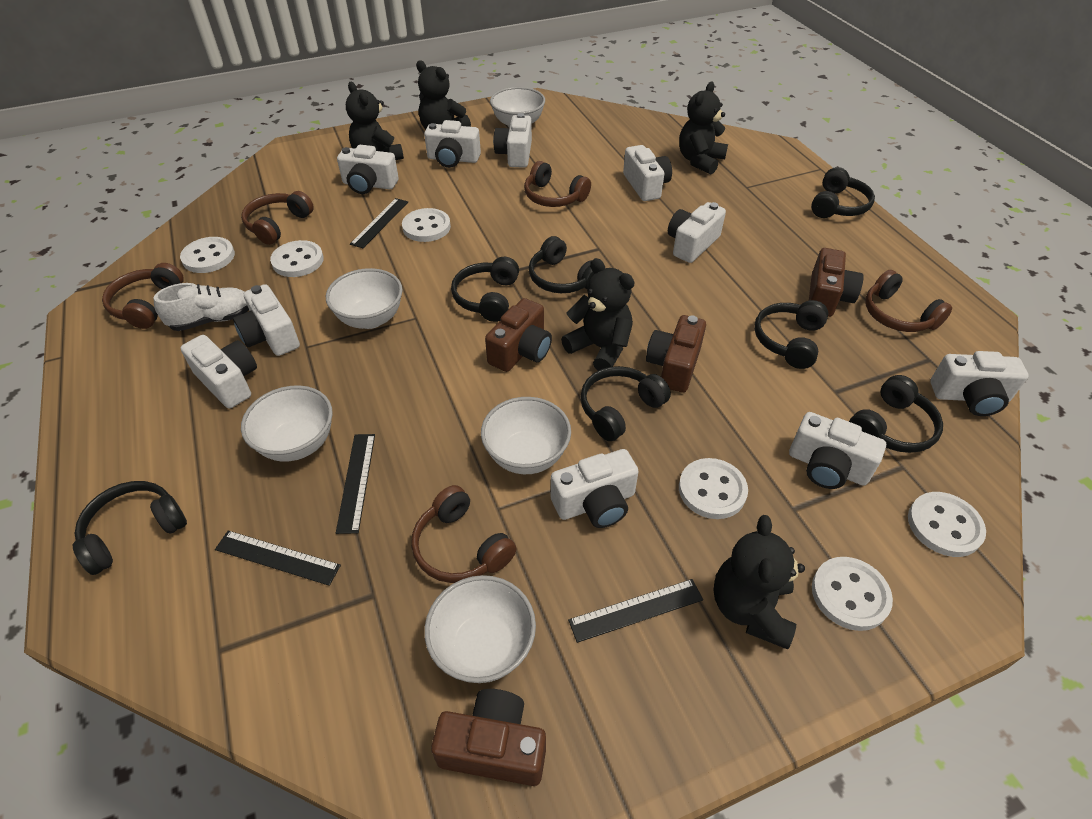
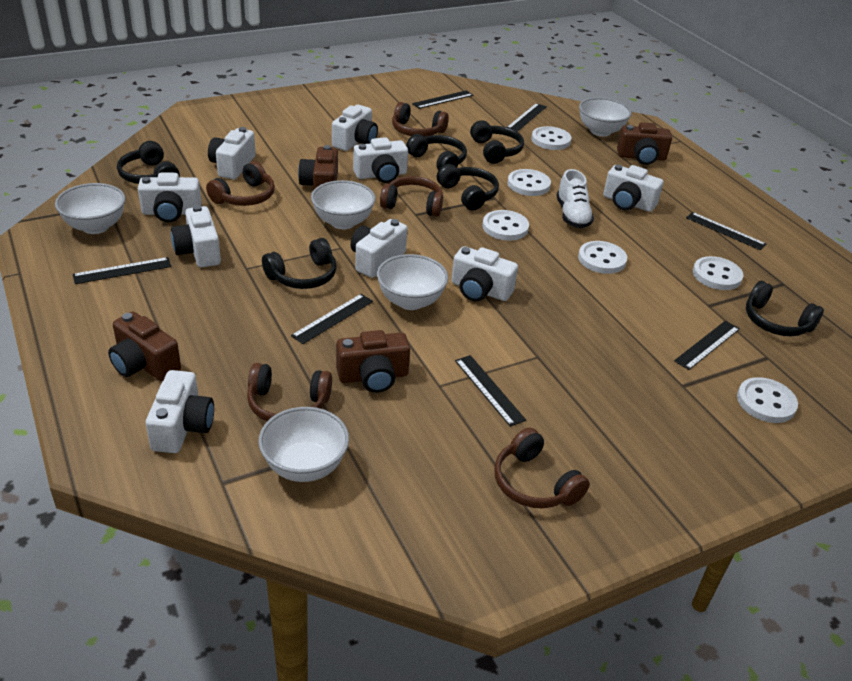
black headphones: 7 -> 6
black ruler: 4 -> 7
black teddy bear: 5 -> 0
white camera: 10 -> 9

